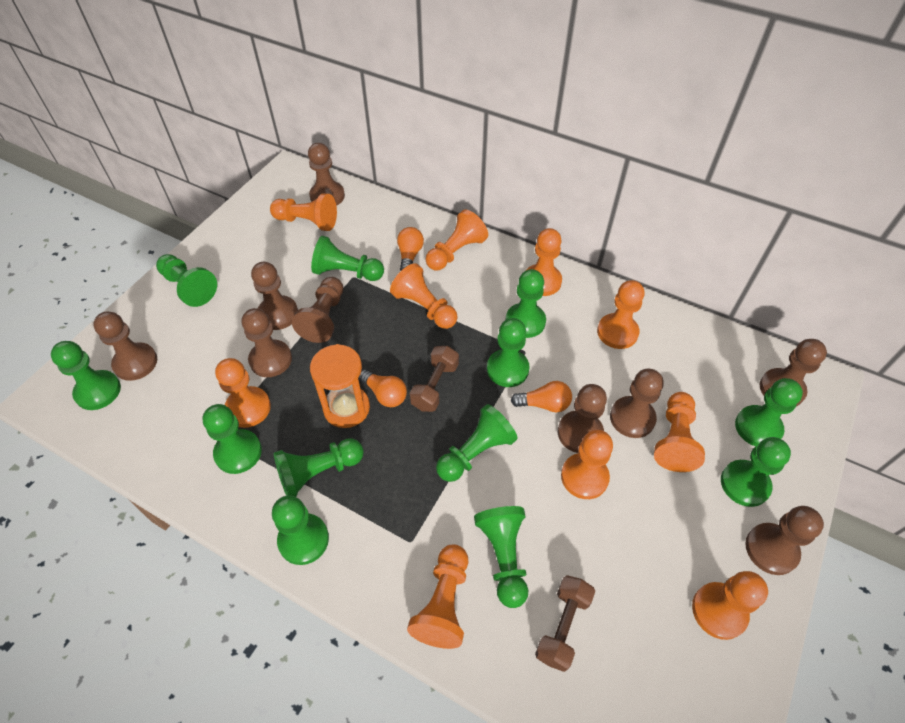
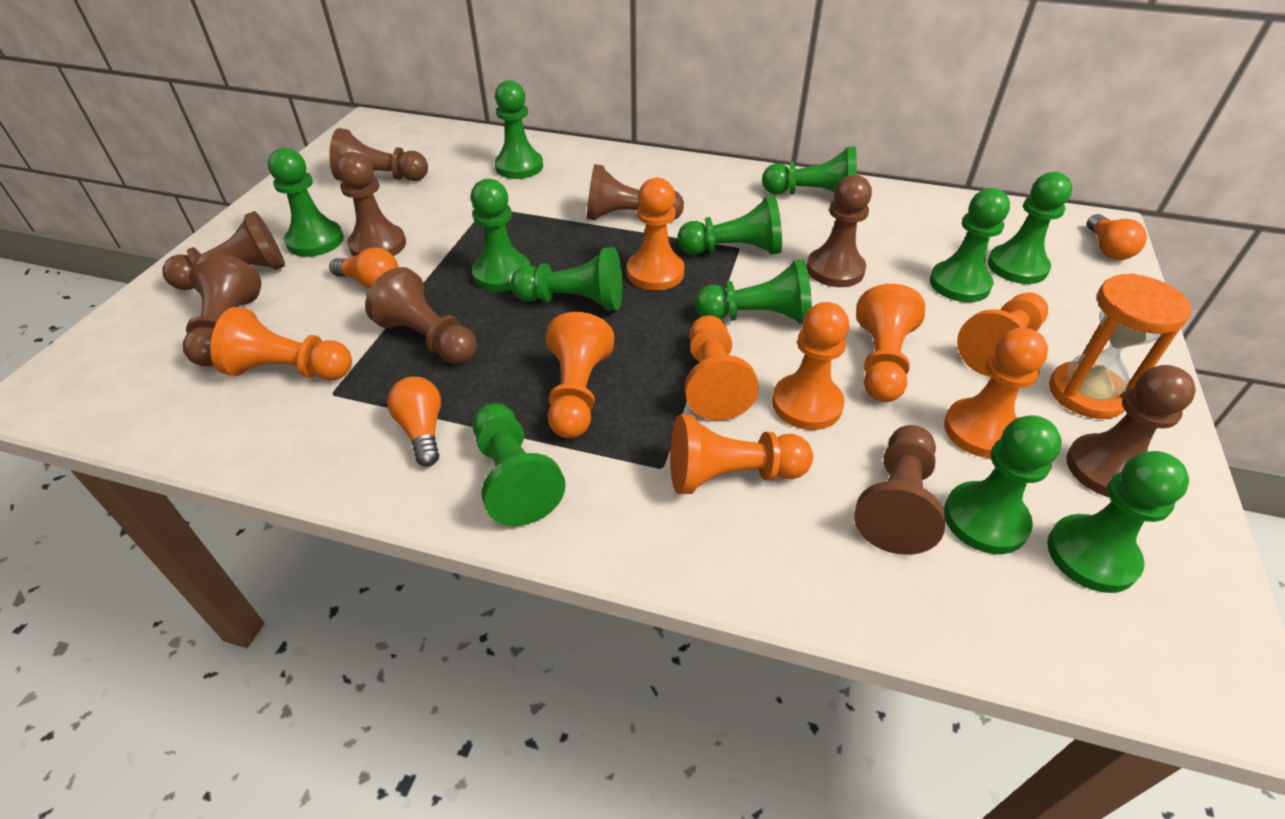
brown dumbbell: 2 -> 0
orange pawn: 10 -> 9

